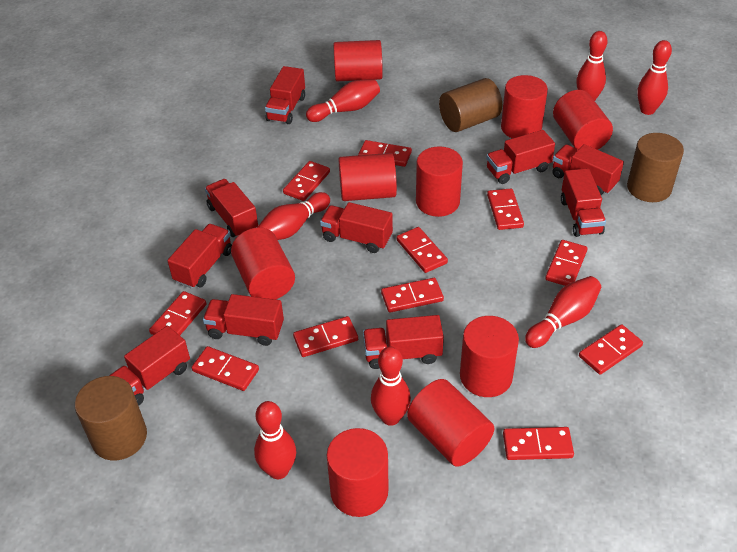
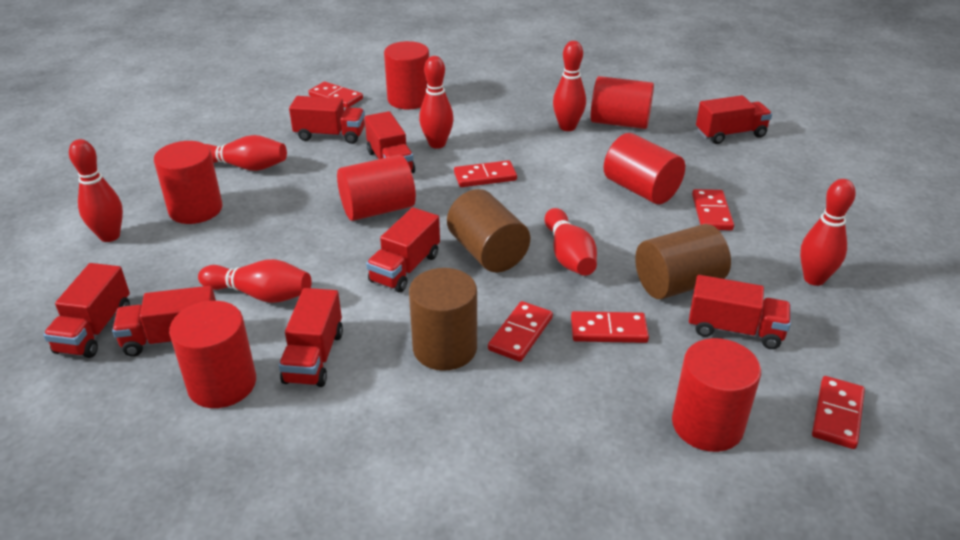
red cylinder: 9 -> 7
red domino: 11 -> 6
red truck: 10 -> 8

